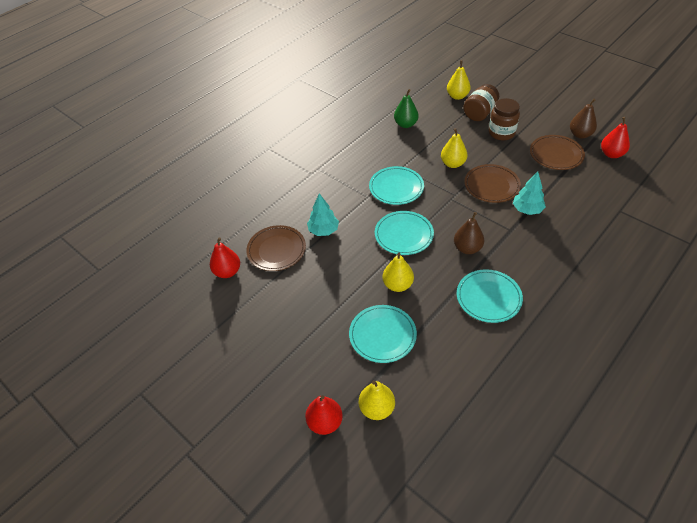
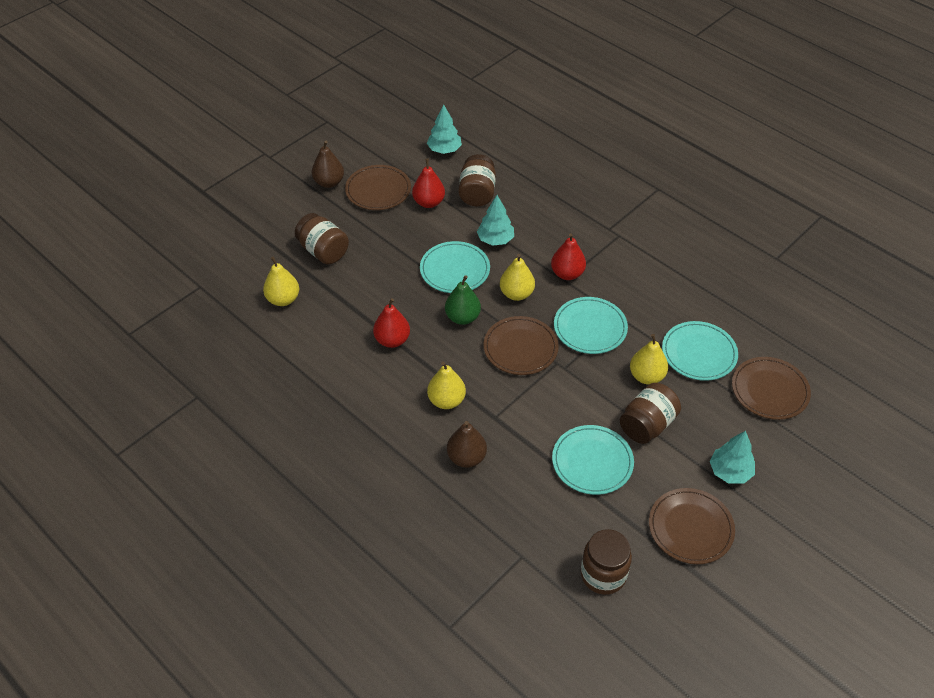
brown jar: 2 -> 4
brown plate: 3 -> 4
turquoise tree: 2 -> 3

